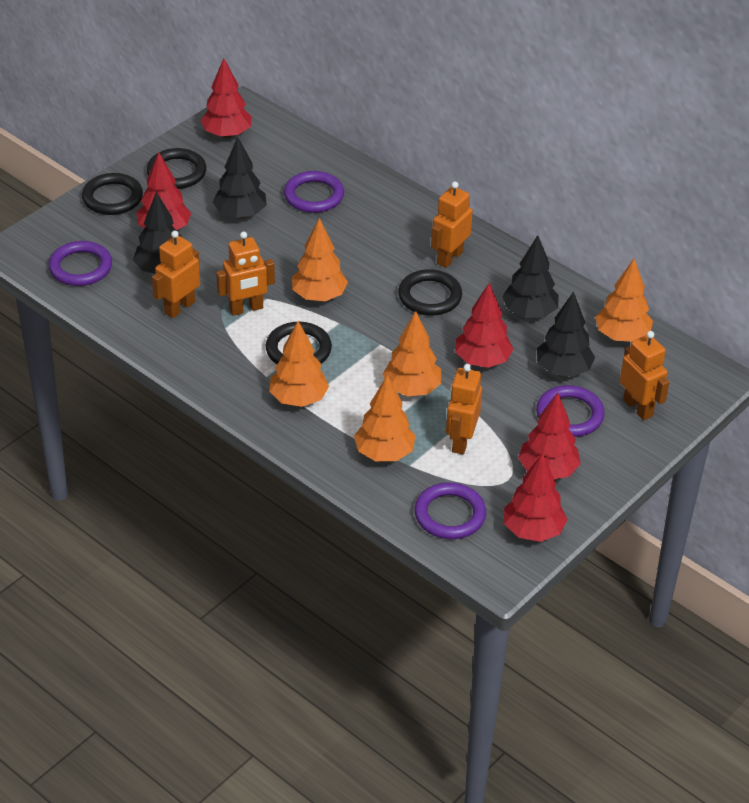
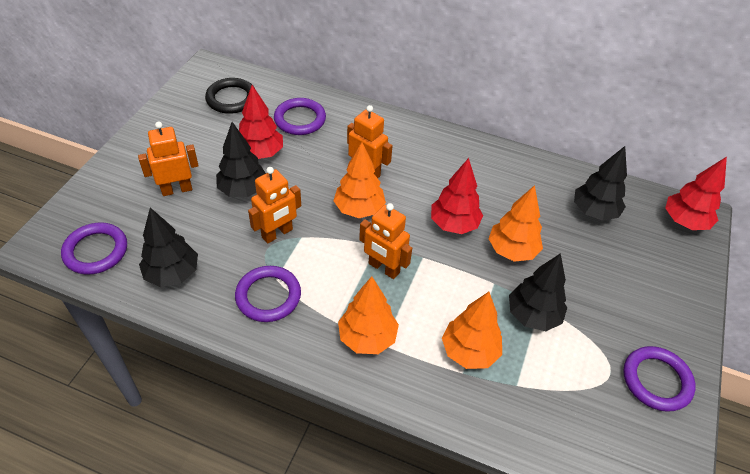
black ring: 4 -> 1
orange robot: 5 -> 4
orange tree: 5 -> 4
red tree: 5 -> 3

